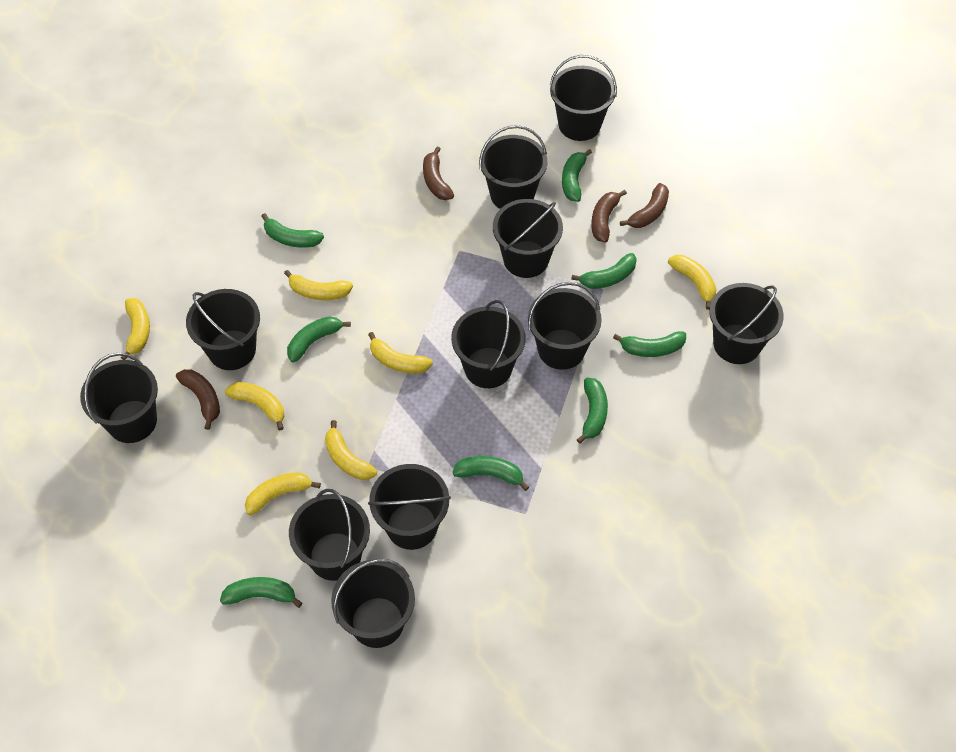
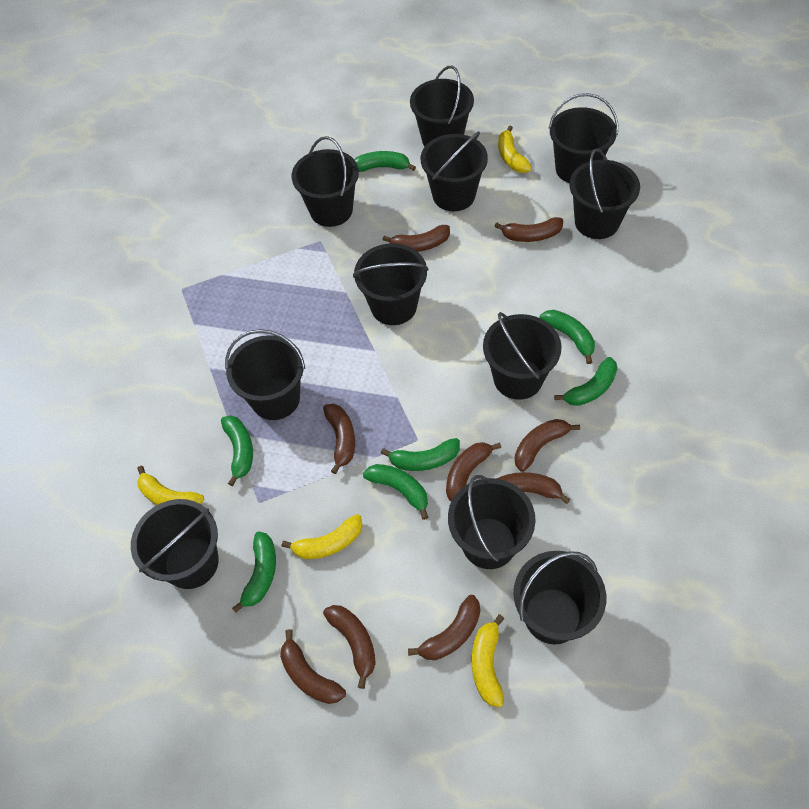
brown banana: 4 -> 9
green banana: 8 -> 7
yellow banana: 7 -> 4

